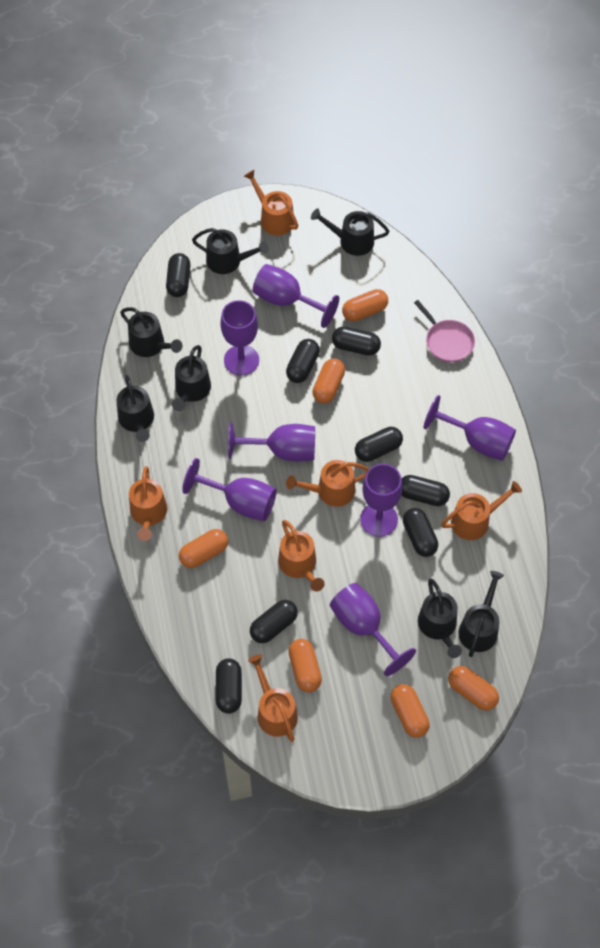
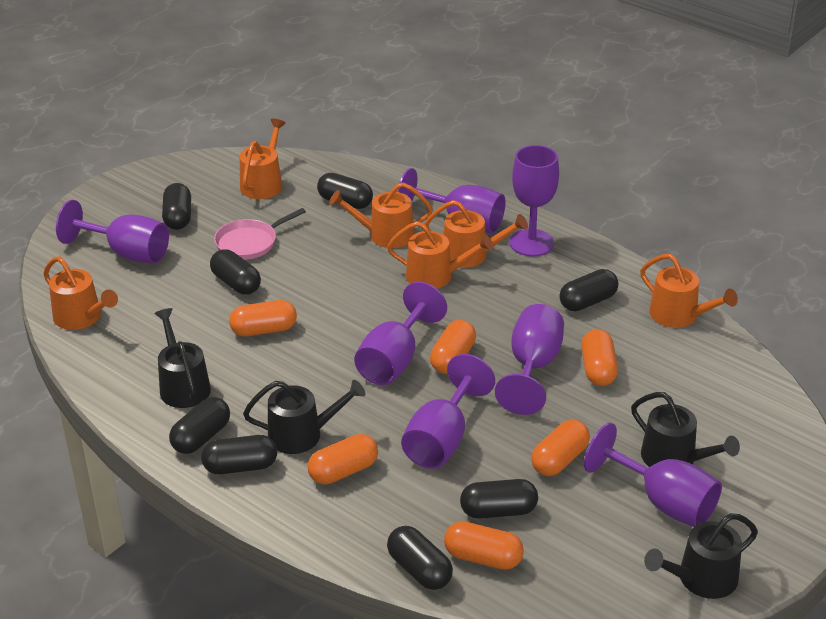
black watering can: 7 -> 4

